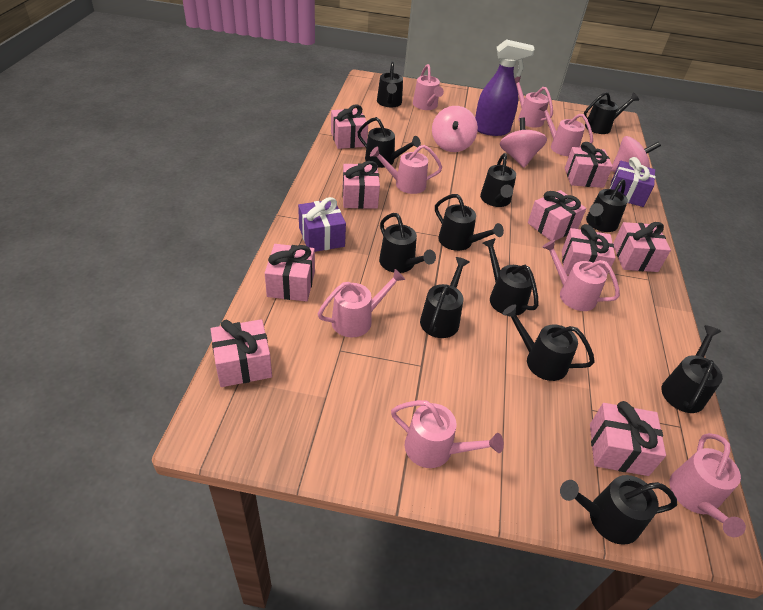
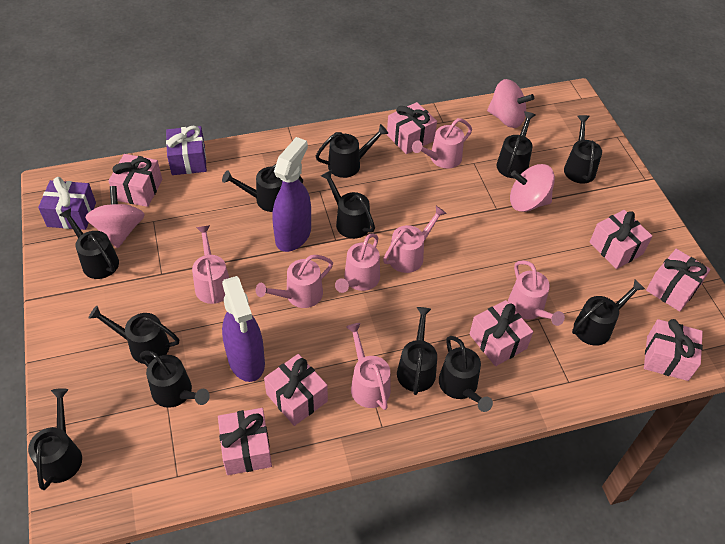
pink gift: 9 -> 8
pink watering can: 8 -> 7
purple spray bottle: 1 -> 2

